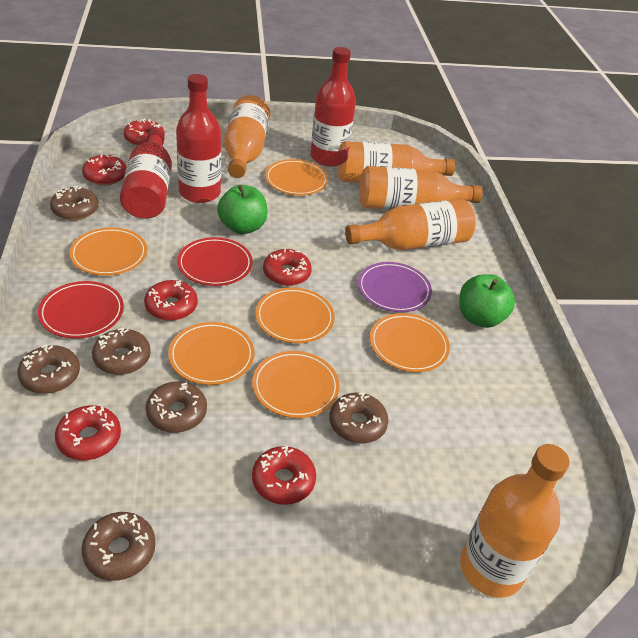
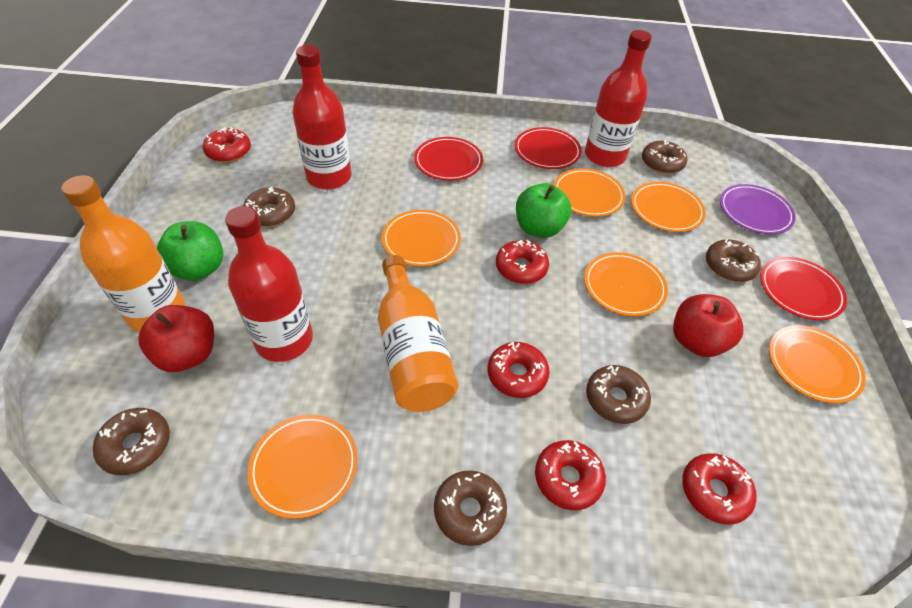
orange bottle: 5 -> 2
red apple: 0 -> 2
red donut: 6 -> 5
red plate: 2 -> 3

